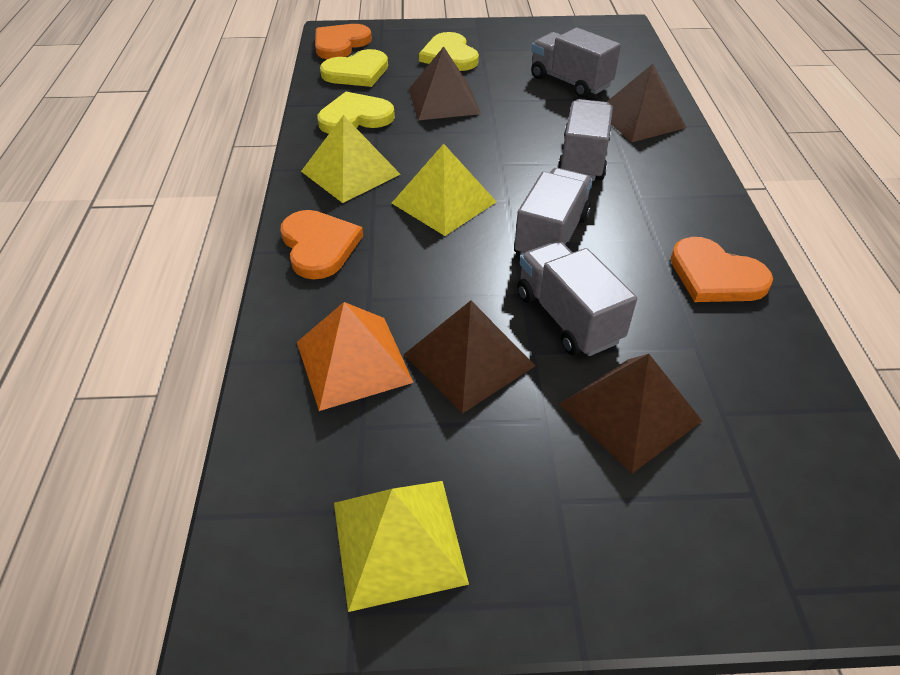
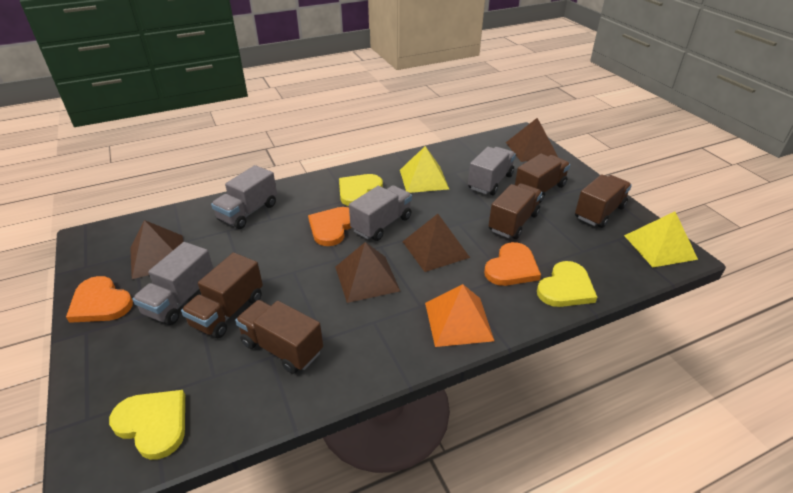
brown truck: 0 -> 5
yellow pyramid: 3 -> 2

